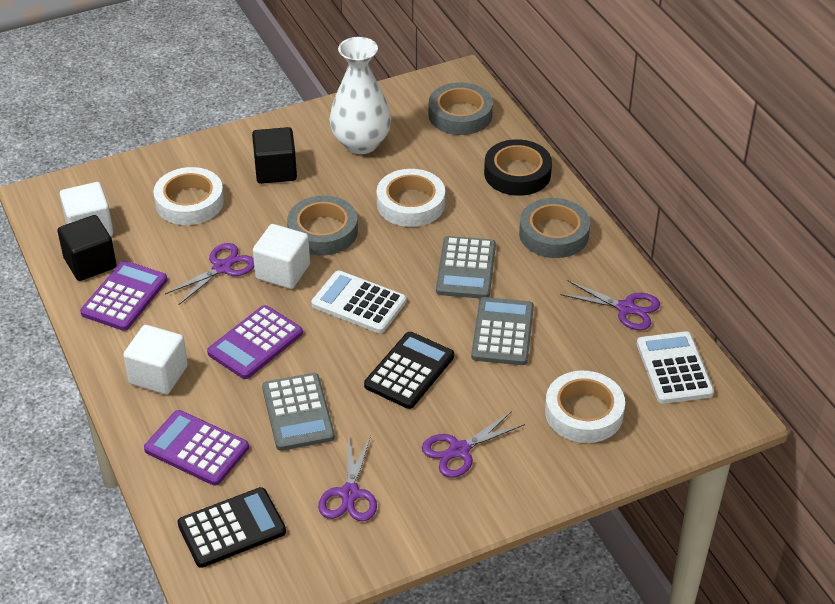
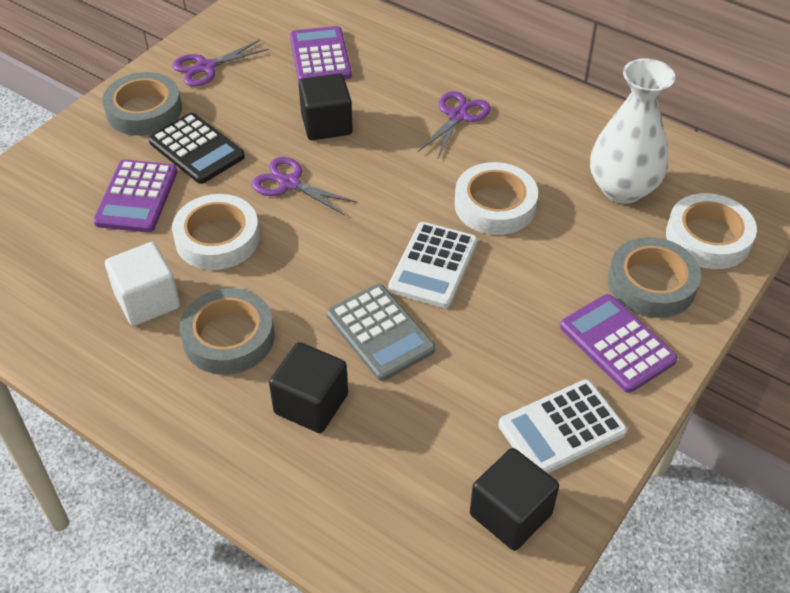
black calculator: 2 -> 1
black cube: 2 -> 3
black tape: 1 -> 0
grey calculator: 3 -> 1
purple scissors: 4 -> 3
white cube: 3 -> 1

